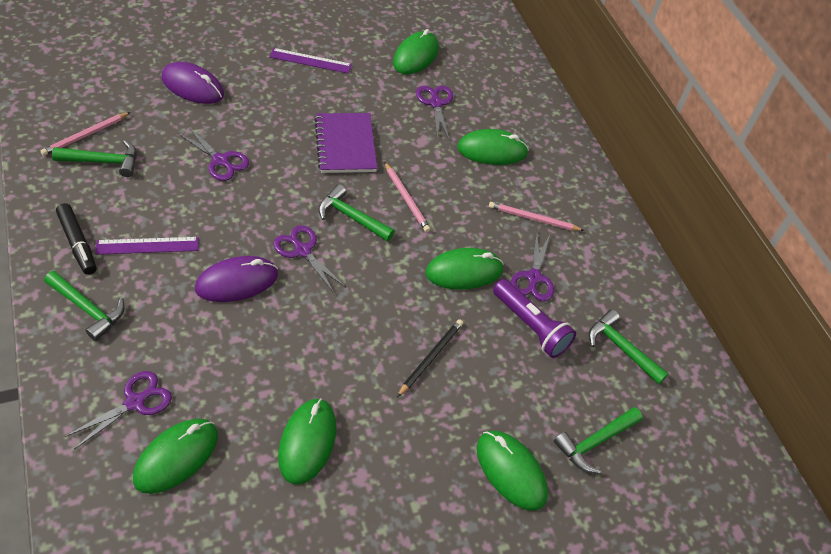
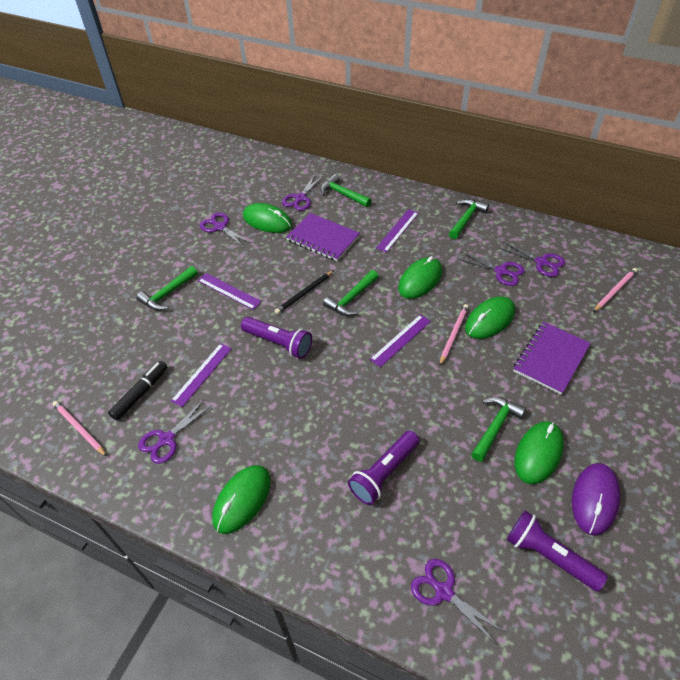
green mouse: 6 -> 5
purple flashlight: 1 -> 3
purple mouse: 2 -> 1
purple notebook: 1 -> 2
purple ruler: 2 -> 4
purple scissors: 5 -> 6

